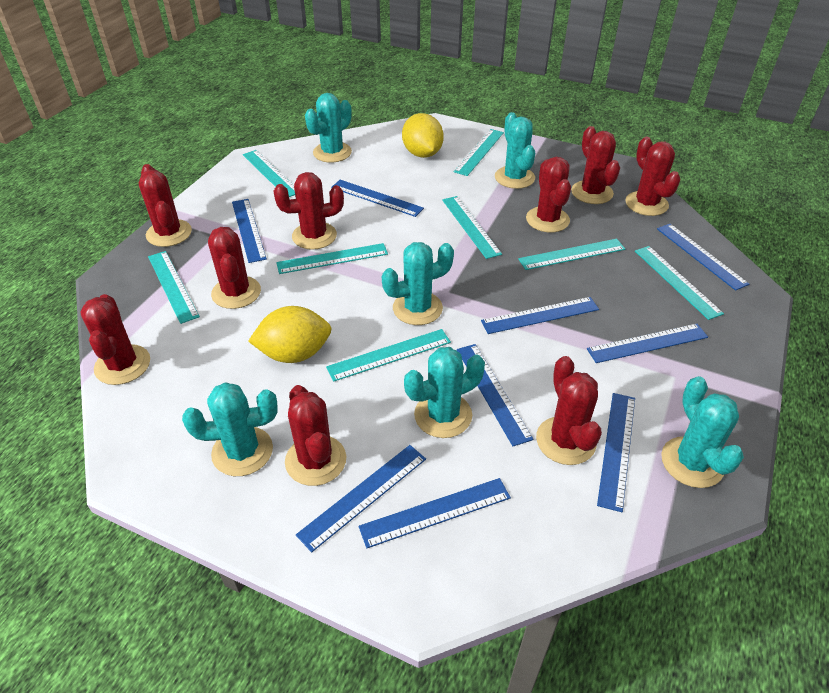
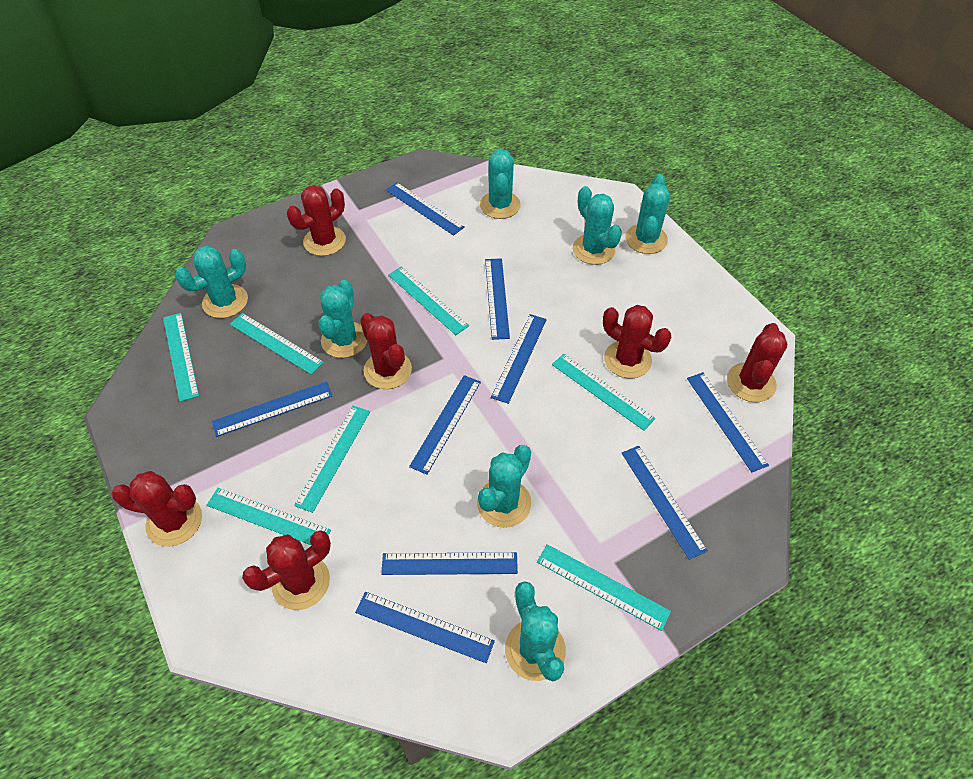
red cactus: 9 -> 6
turquoise cactus: 6 -> 7
turquoise ruler: 8 -> 7
yellow lemon: 2 -> 0

